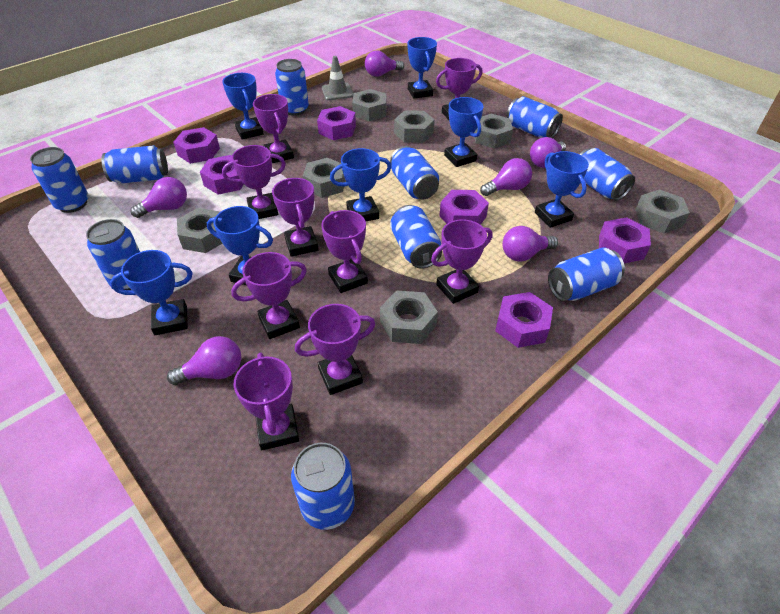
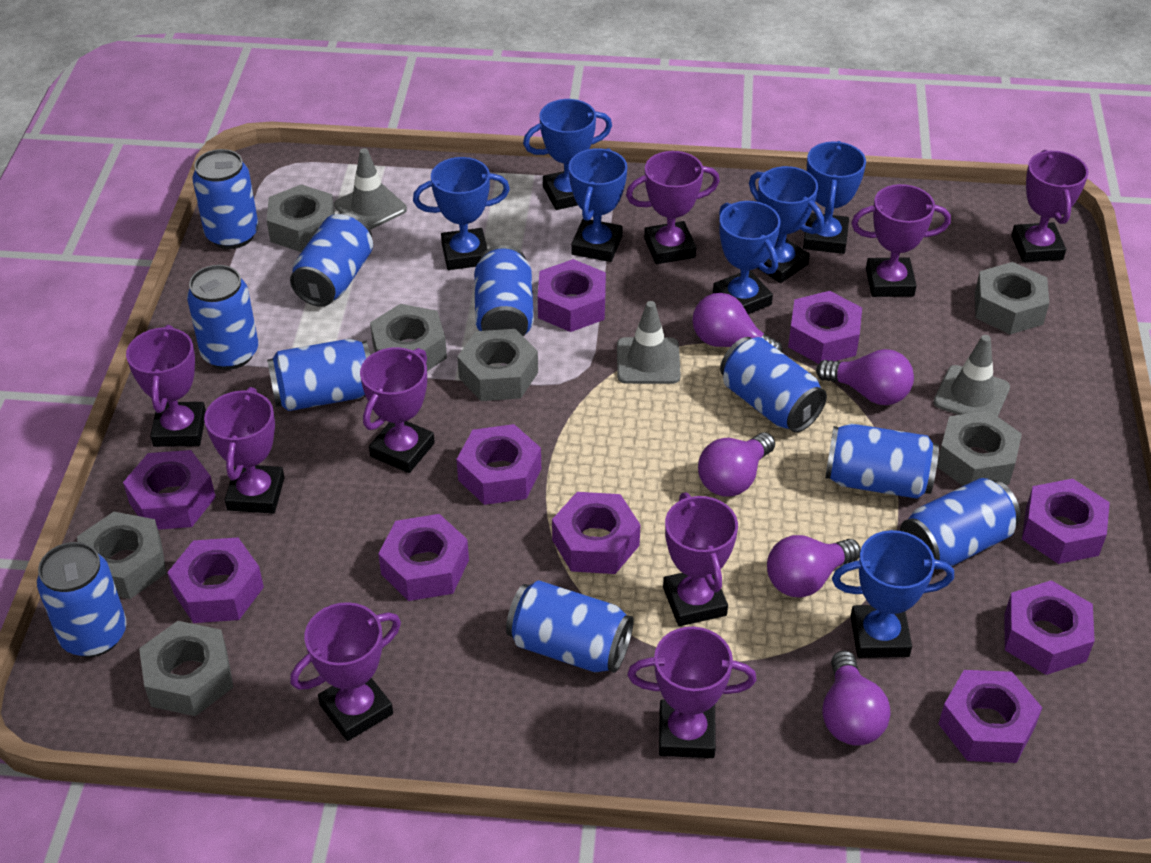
grey traffic cone: 1 -> 3
purple light bulb: 6 -> 5
purple nut: 6 -> 10

